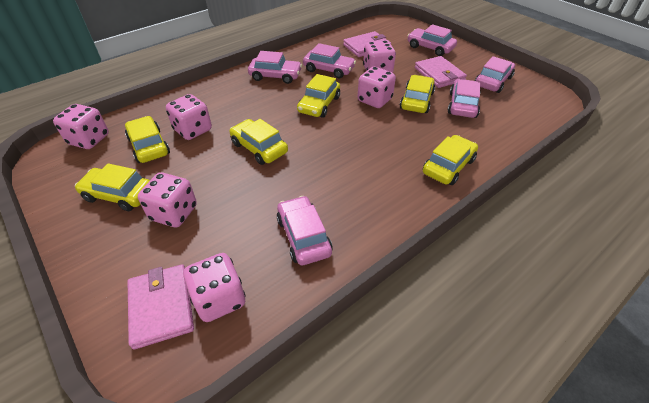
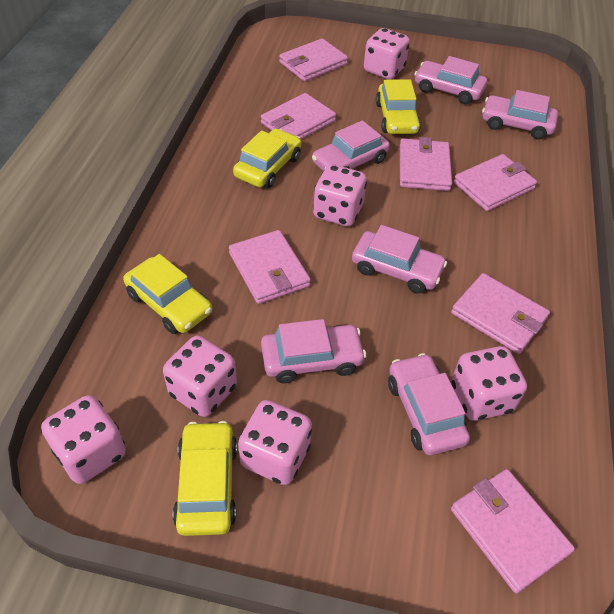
pink wallet: 3 -> 7
yellow car: 6 -> 4

